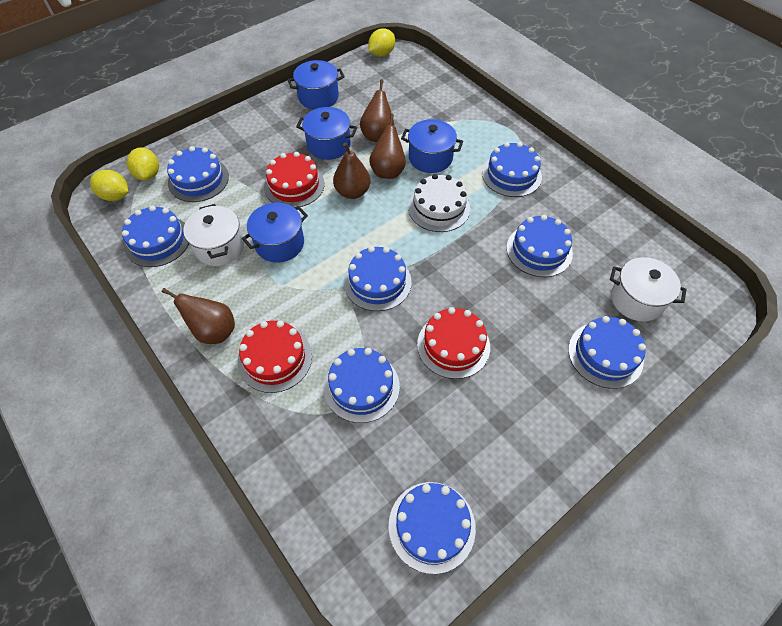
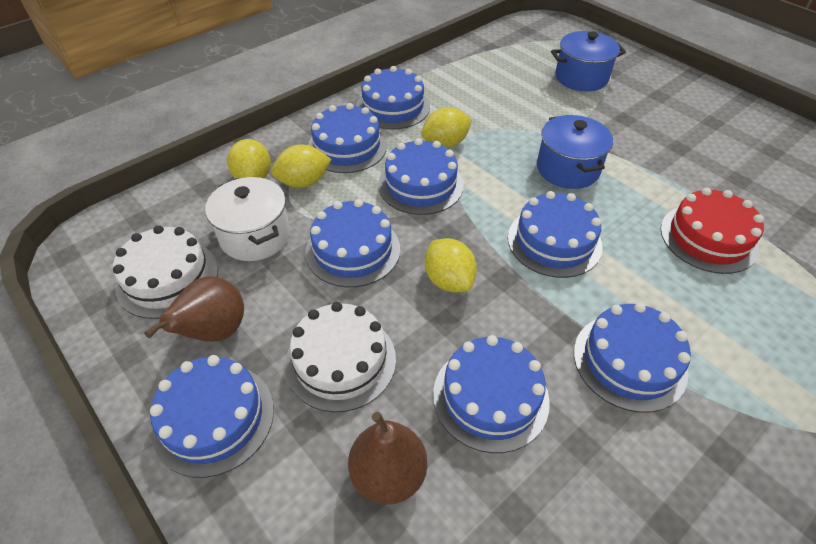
blue pot: 4 -> 2
brown pear: 4 -> 2
red cake: 3 -> 1
white cake: 1 -> 2
white pot: 2 -> 1
yellow lemon: 3 -> 4

